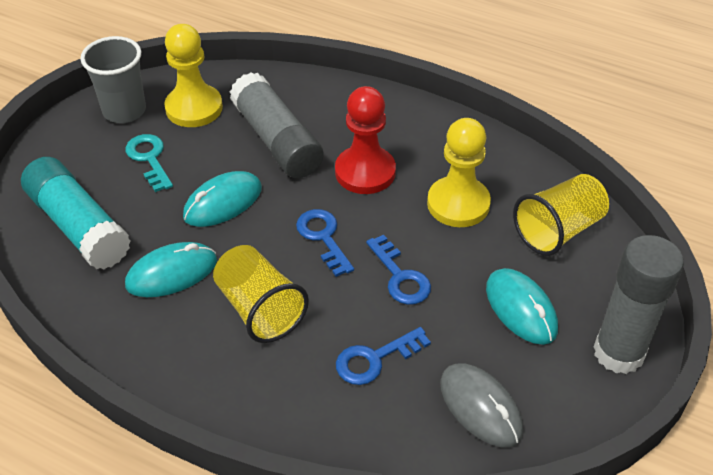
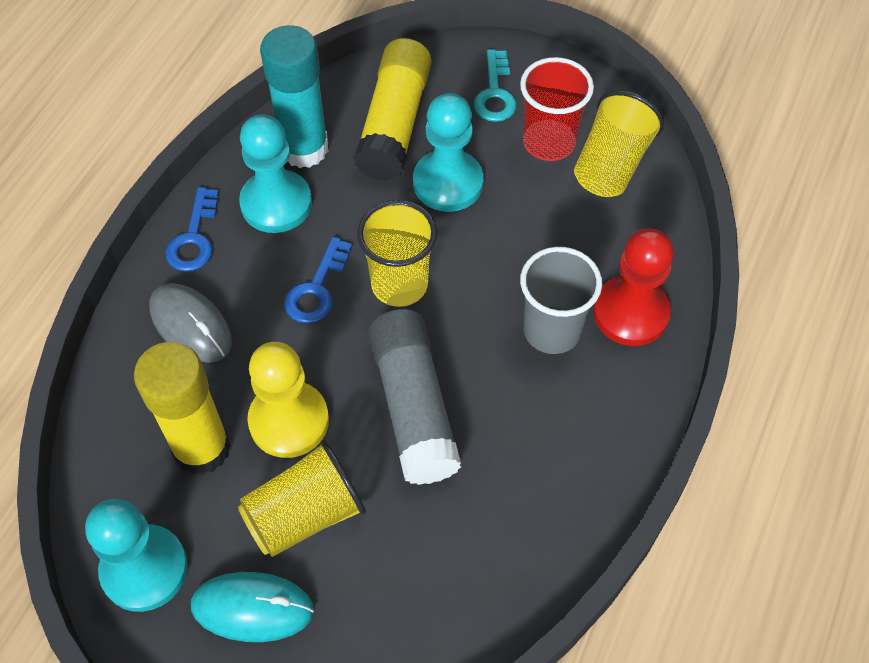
blue key: 3 -> 2
grey glue stick: 2 -> 1
red cup: 0 -> 1
turquoise mouse: 3 -> 1
turquoise pawn: 0 -> 3
yellow cup: 2 -> 3
yellow glue stick: 0 -> 2
yellow pawn: 2 -> 1

